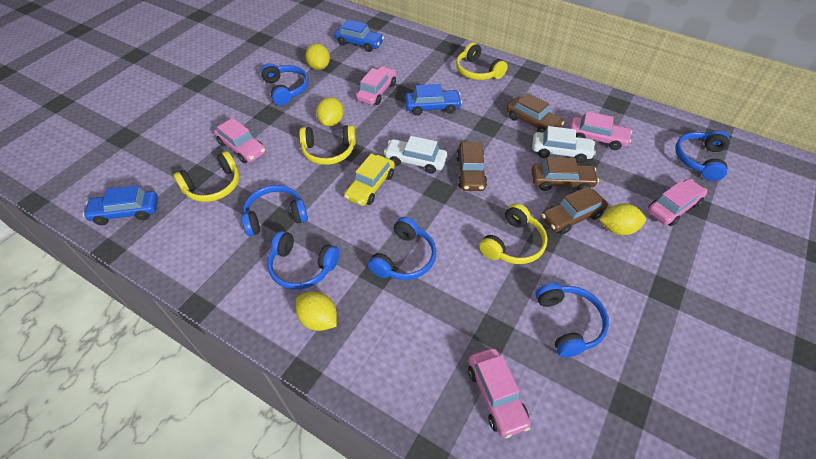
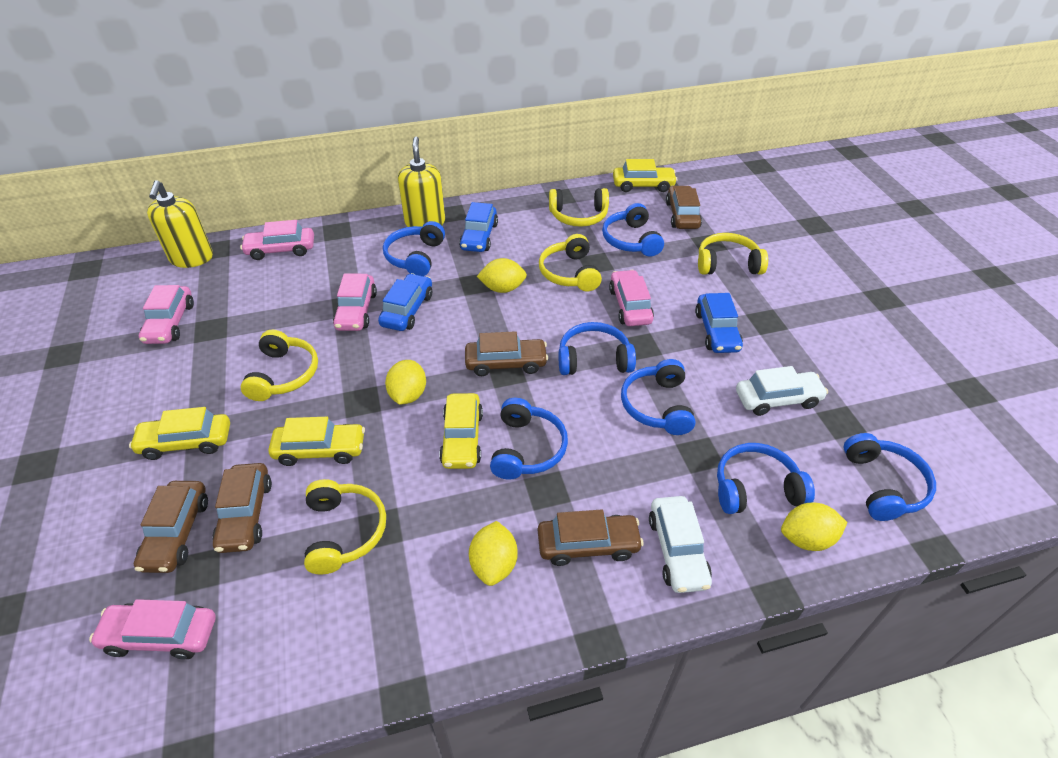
blue headphones: 6 -> 7
brown car: 4 -> 5
yellow car: 1 -> 4
yellow headphones: 4 -> 5
yellow soap dispenser: 0 -> 2

